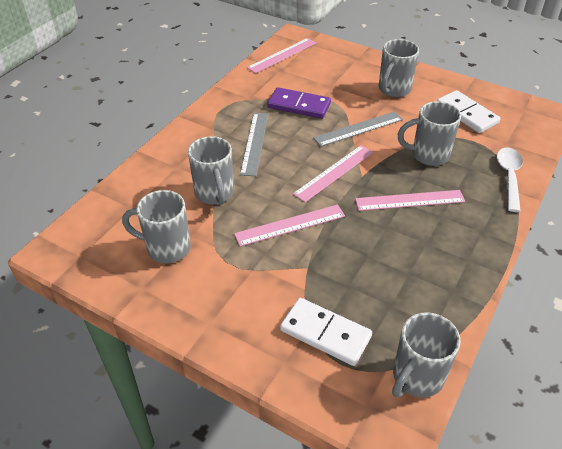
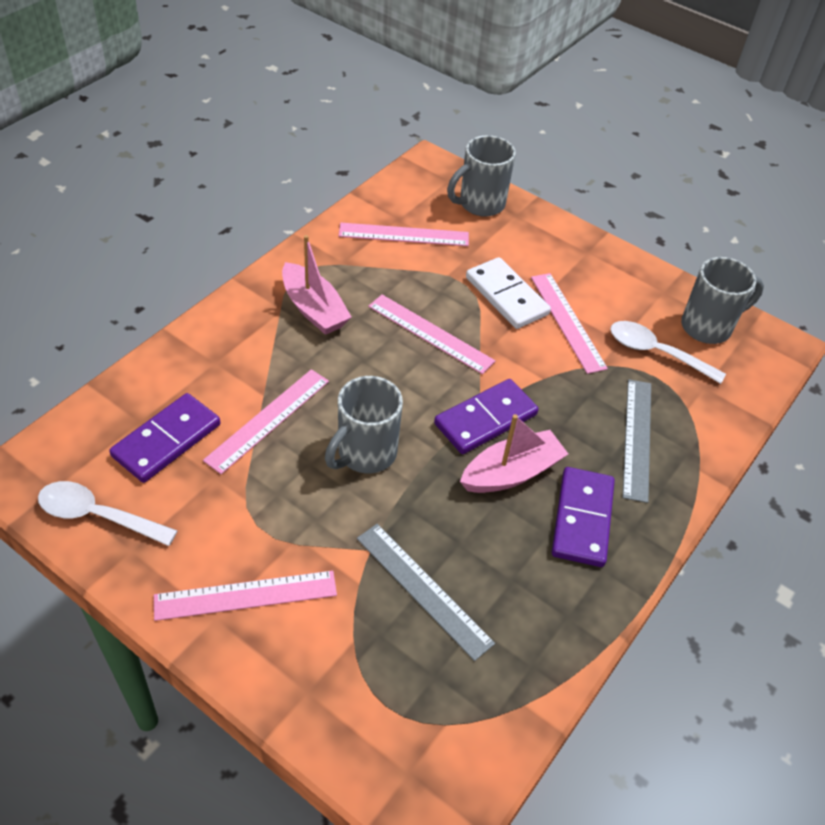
grey mug: 5 -> 3
pink boat: 0 -> 2
pink ruler: 4 -> 5
purple domino: 1 -> 3
white domino: 2 -> 1
white spoon: 1 -> 2

